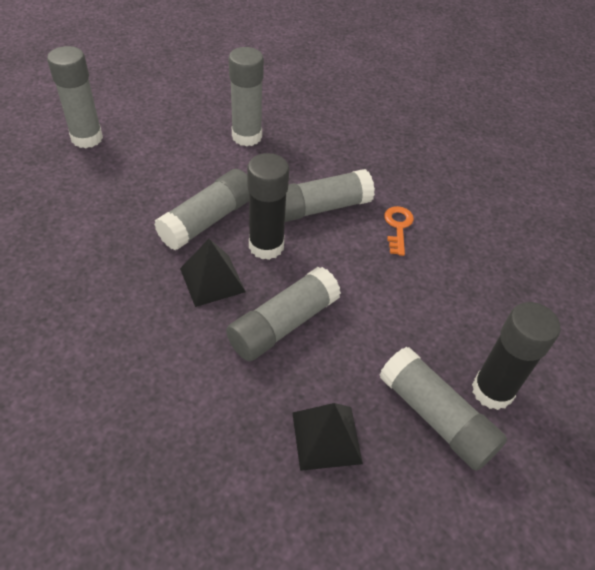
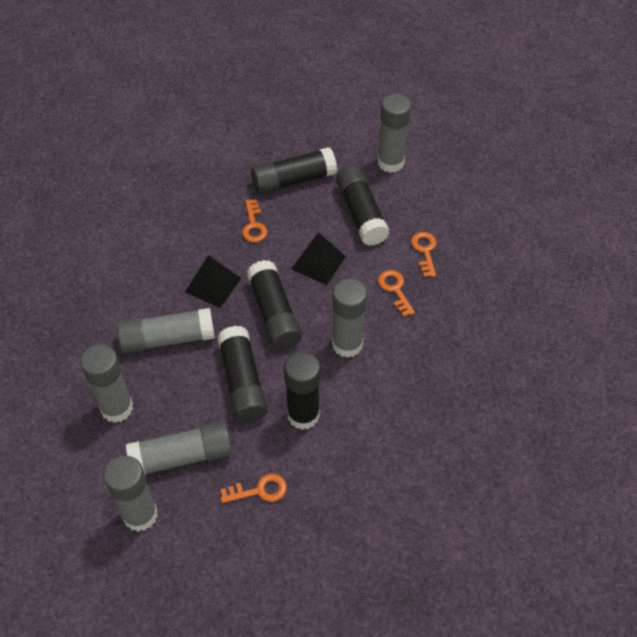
black glue stick: 2 -> 5
orange key: 1 -> 4

